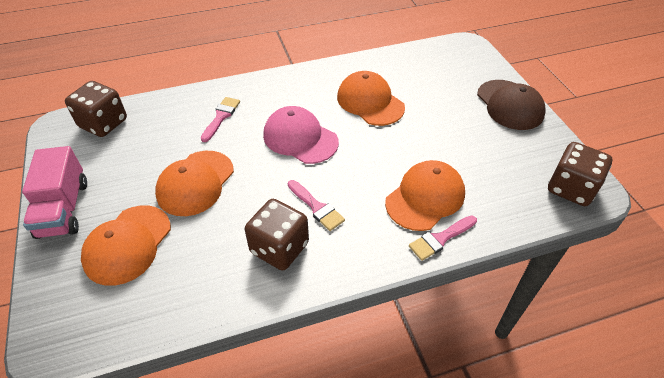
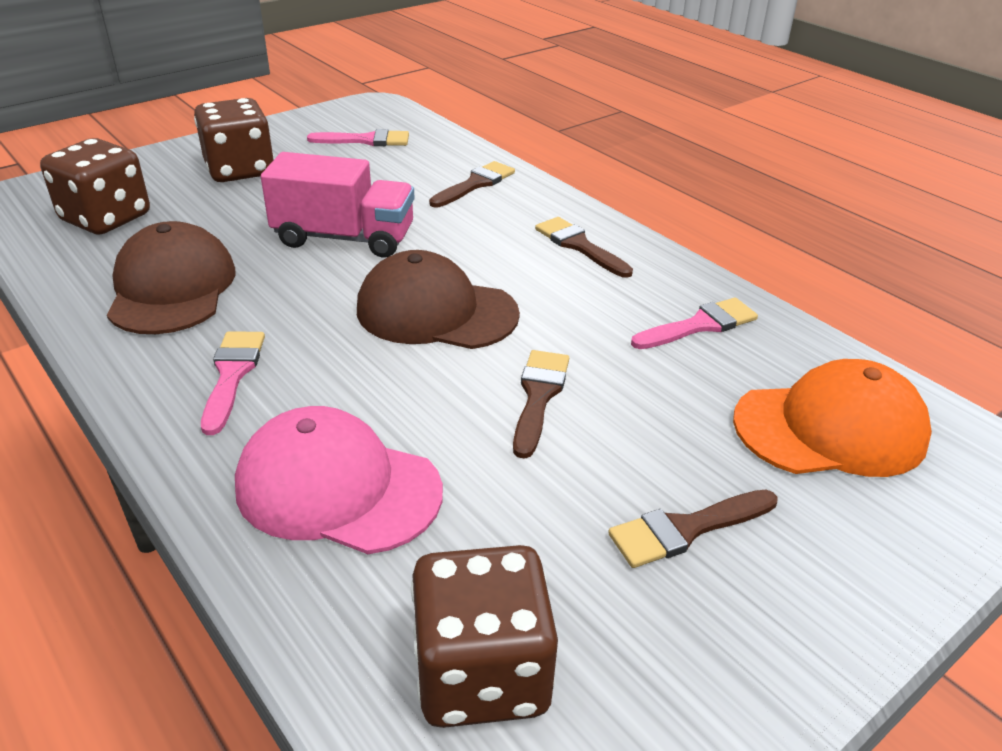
brown brush: 0 -> 4
brown cap: 1 -> 2
orange cap: 4 -> 1

